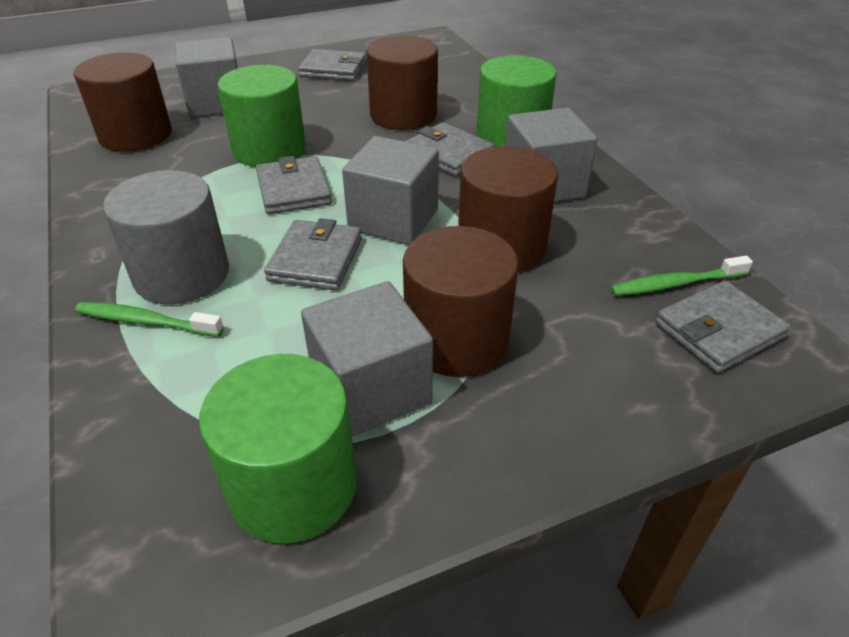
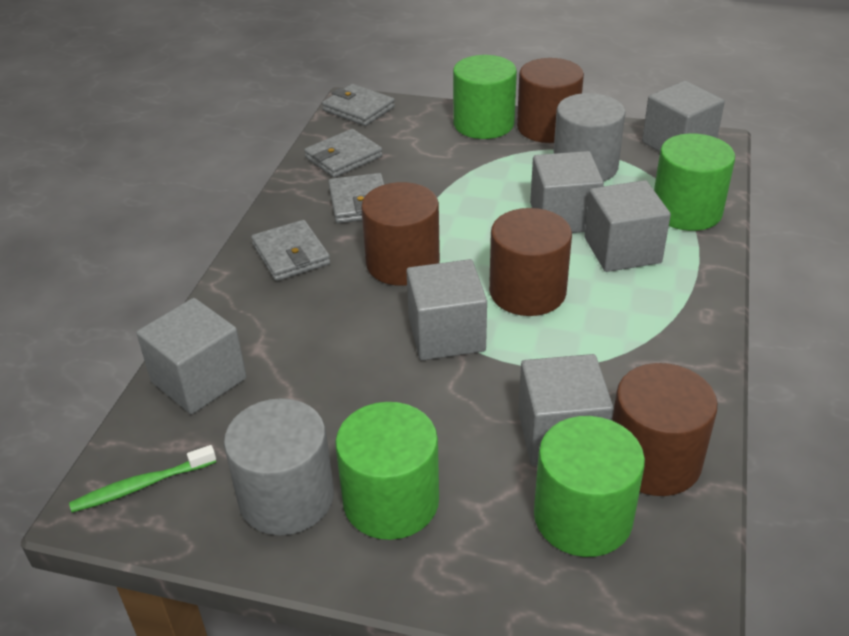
green cylinder: 3 -> 4
green toothbrush: 2 -> 1
grey cube: 4 -> 6
grey cylinder: 1 -> 2
grey wallet: 5 -> 4

